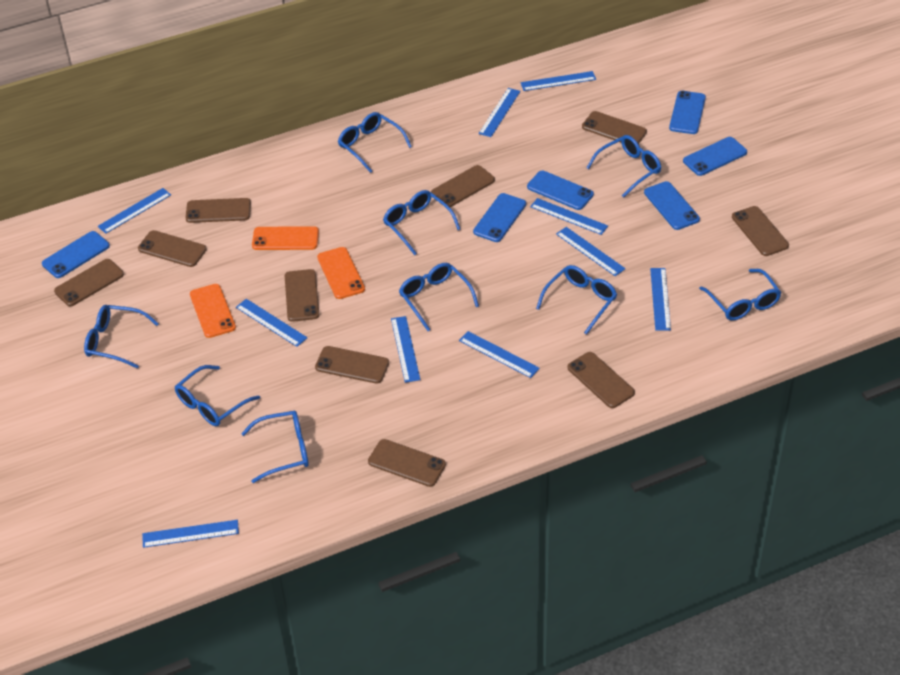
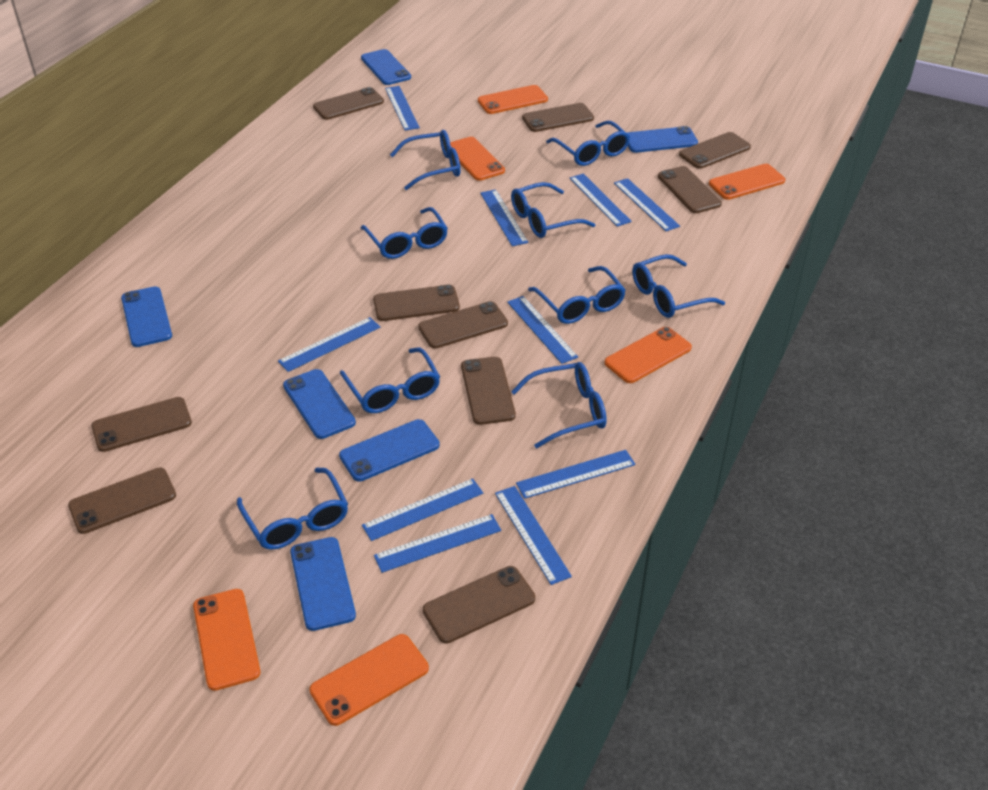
orange phone: 3 -> 6

